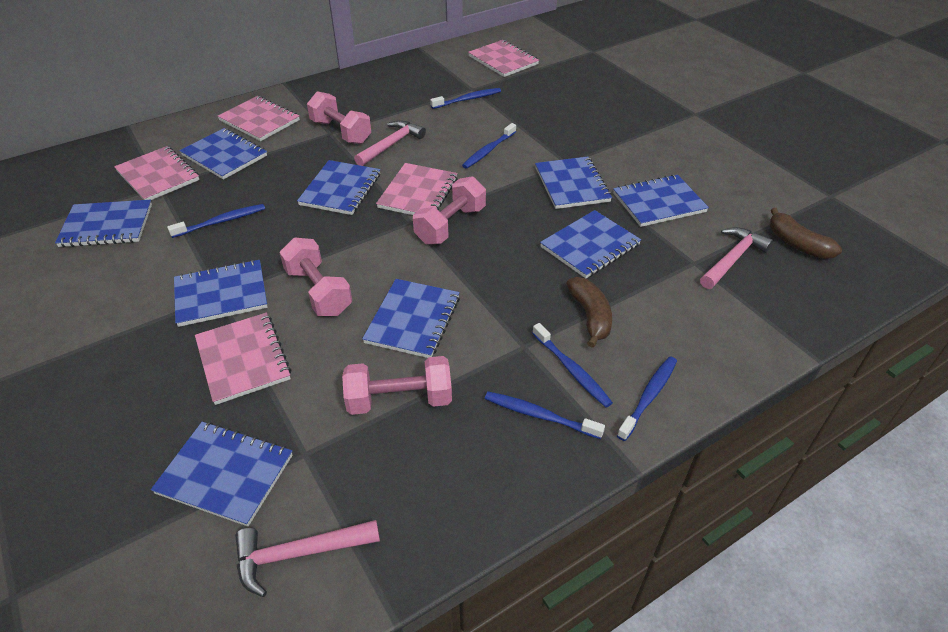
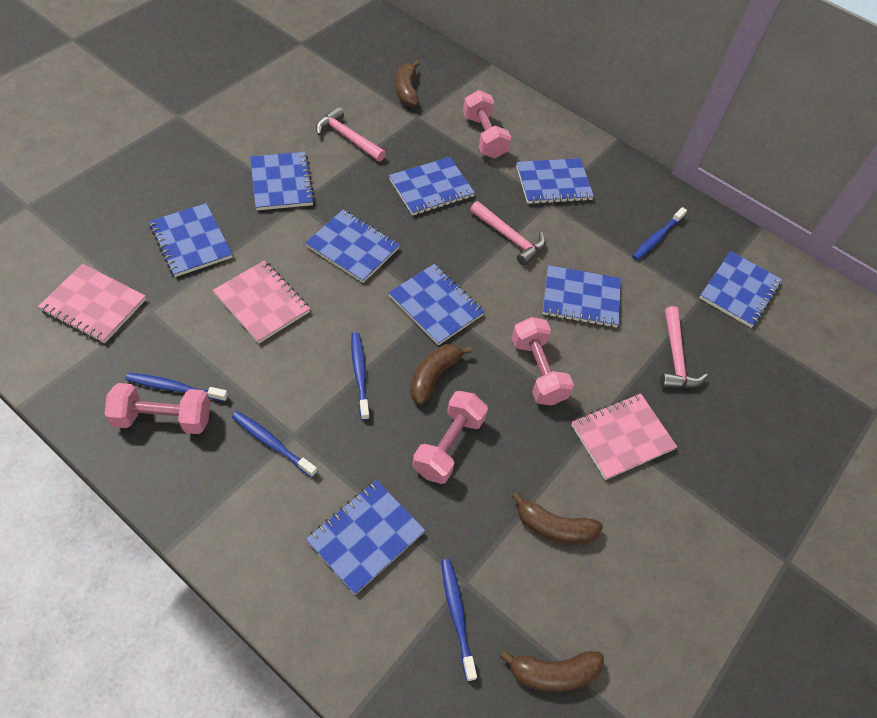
blue toothbrush: 6 -> 5
brown banana: 2 -> 4
pink notebook: 5 -> 3

